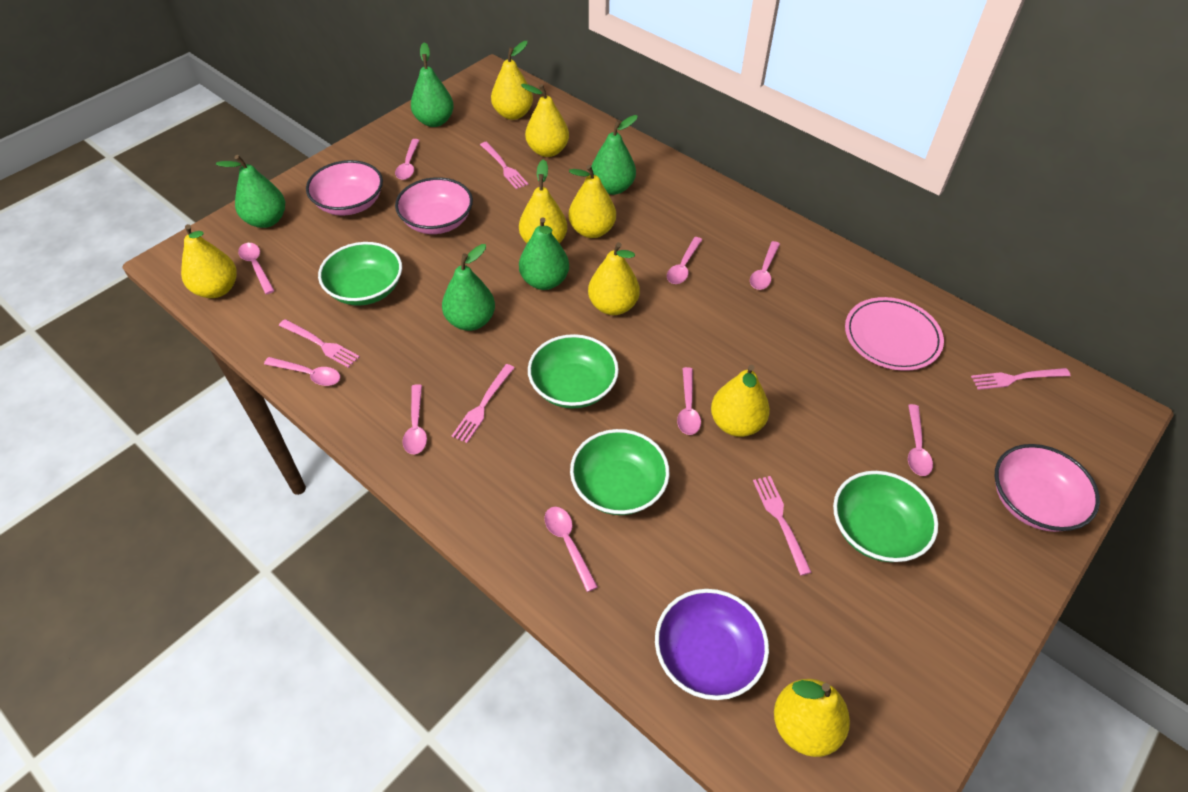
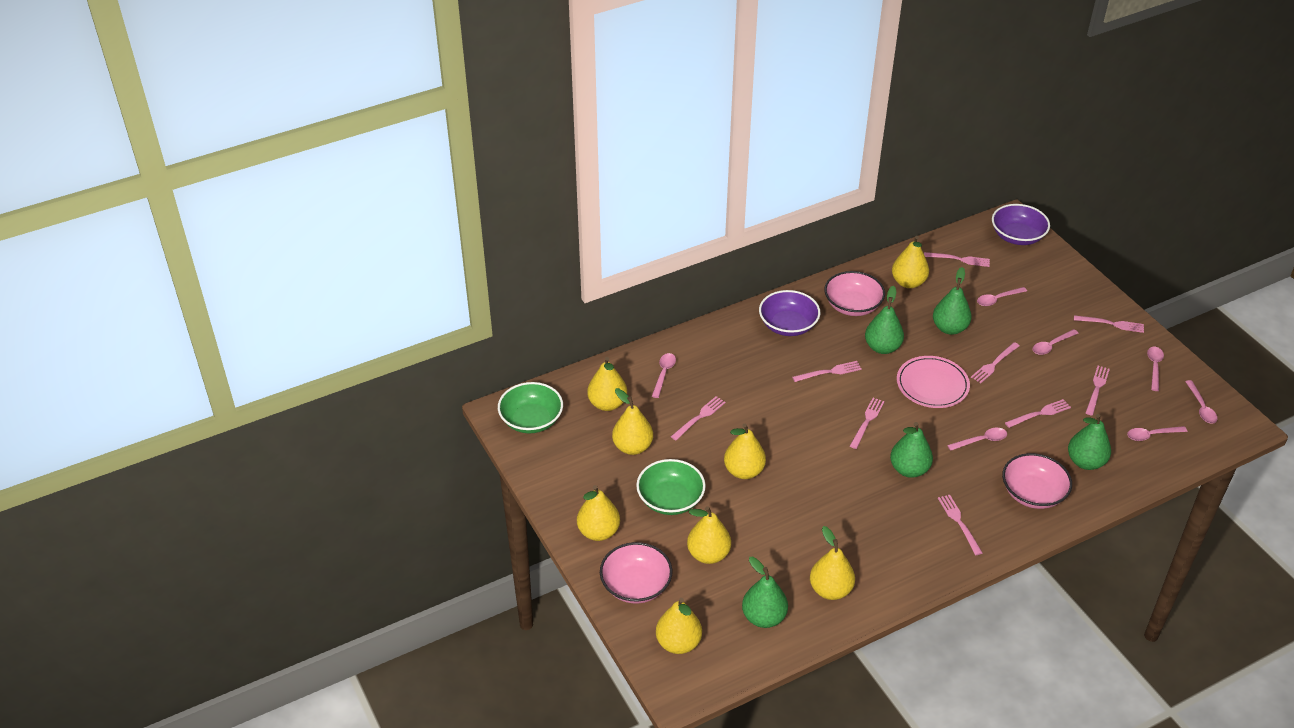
green bowl: 4 -> 2
pink fork: 5 -> 9
pink spoon: 9 -> 7
purple bowl: 1 -> 2

